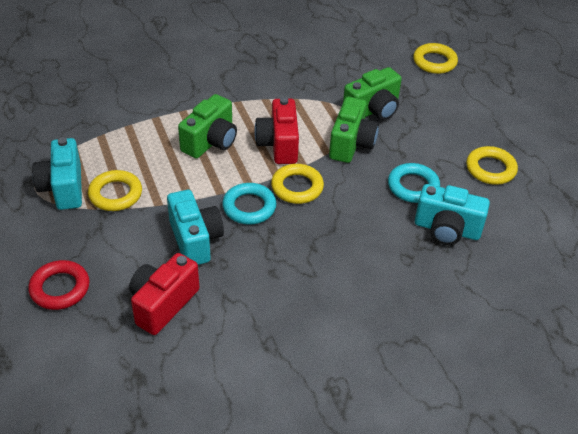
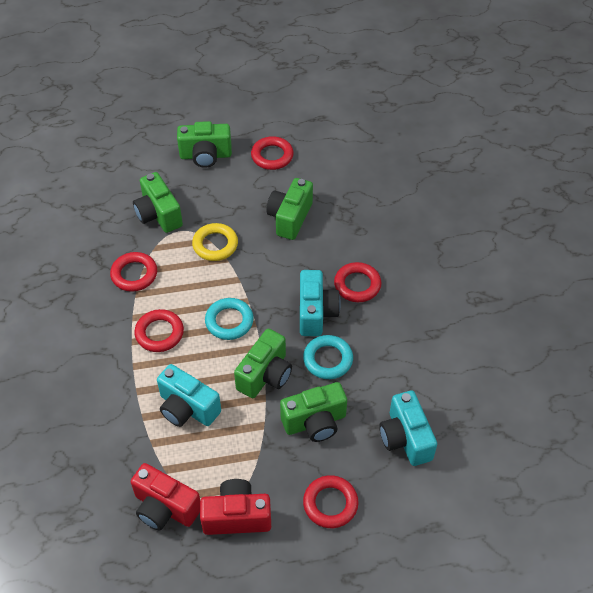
green camera: 3 -> 5
red ring: 1 -> 5
yellow ring: 4 -> 1

